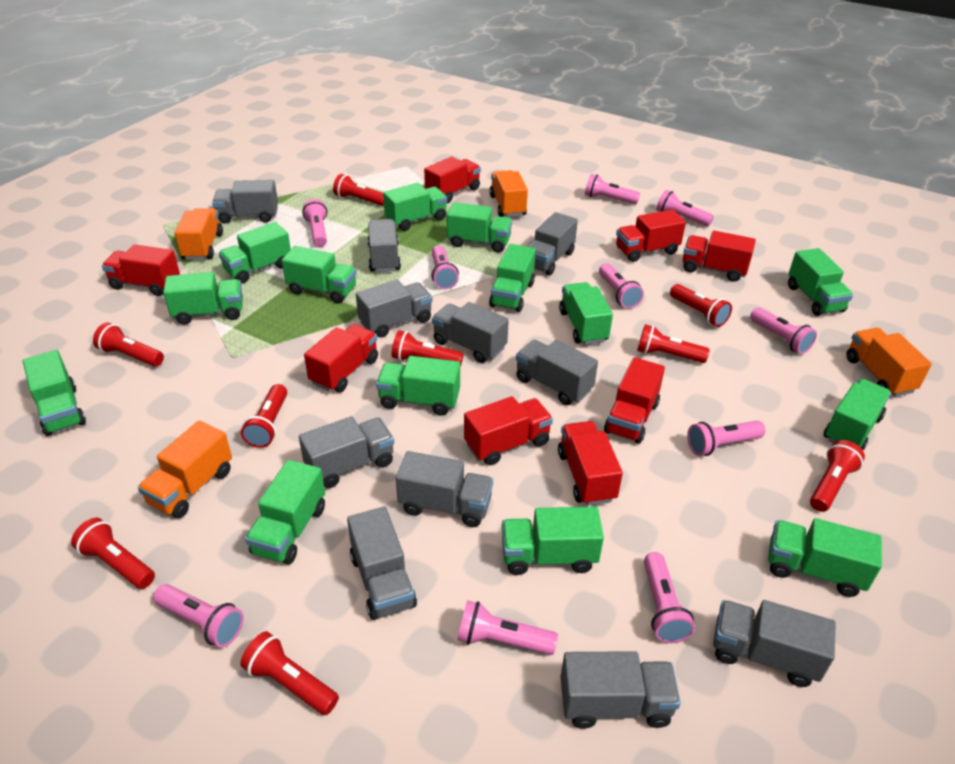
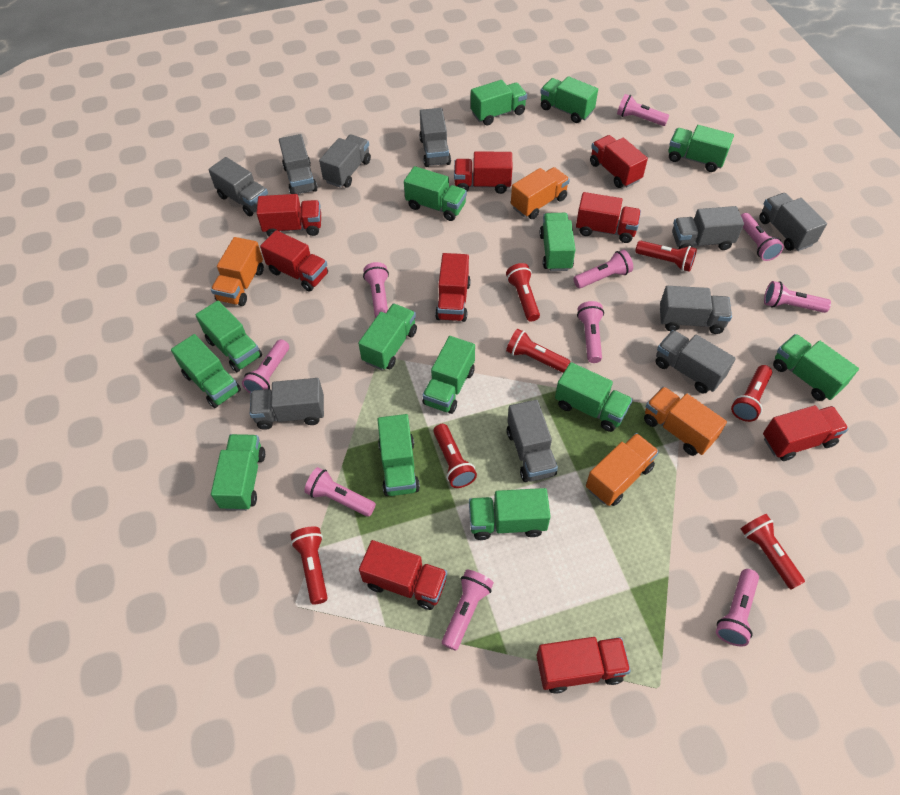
grey truck: 11 -> 10
red flashlight: 9 -> 7
red truck: 8 -> 9

